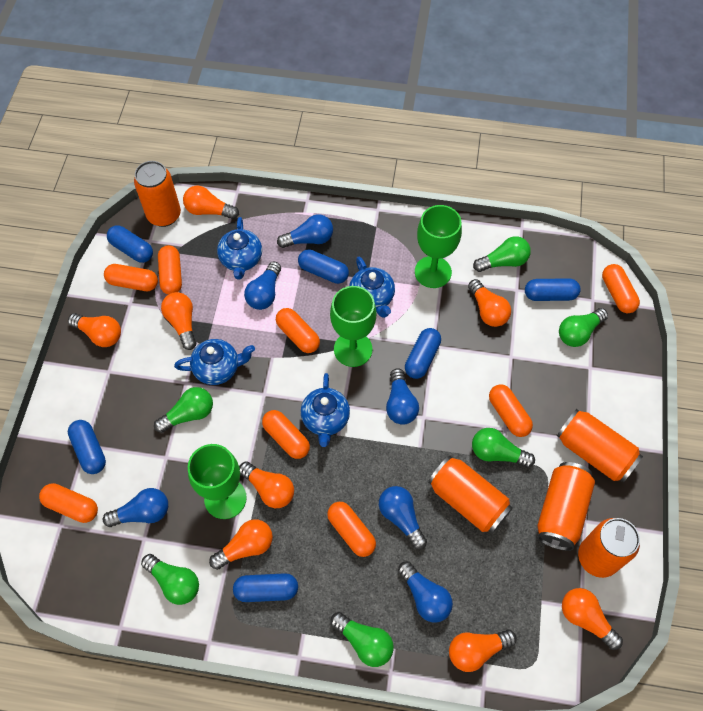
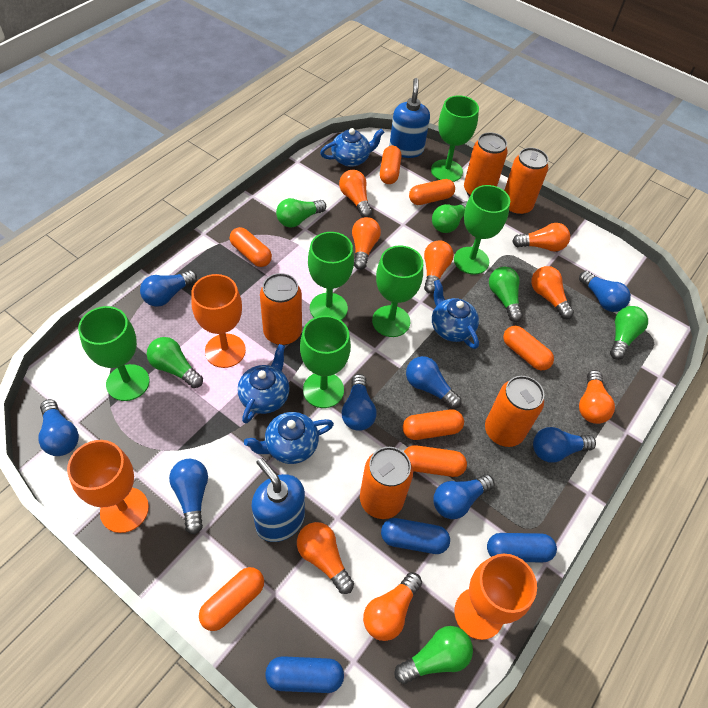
blue capsule: 6 -> 3
blue light bulb: 6 -> 8
blue soap dispenser: 0 -> 2
green goblet: 3 -> 6
orange capsule: 8 -> 7
orange goblet: 0 -> 3

